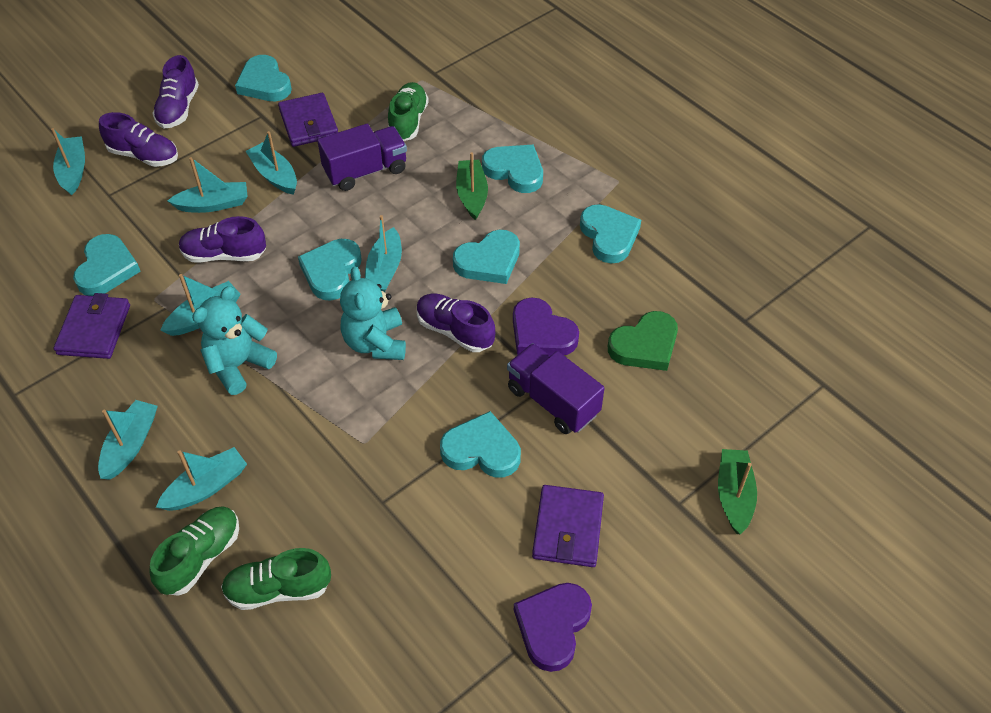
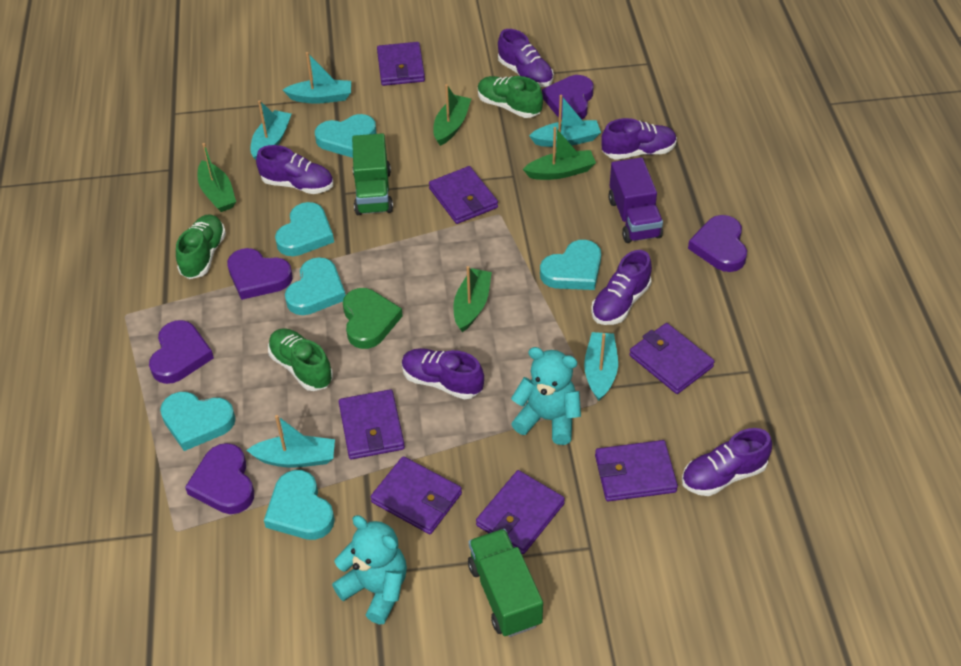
green boat: 2 -> 4
green truck: 0 -> 2
purple heart: 2 -> 5
purple shoe: 4 -> 6
purple truck: 2 -> 1
purple wallet: 3 -> 7
turquoise boat: 7 -> 5
turquoise heart: 7 -> 6

